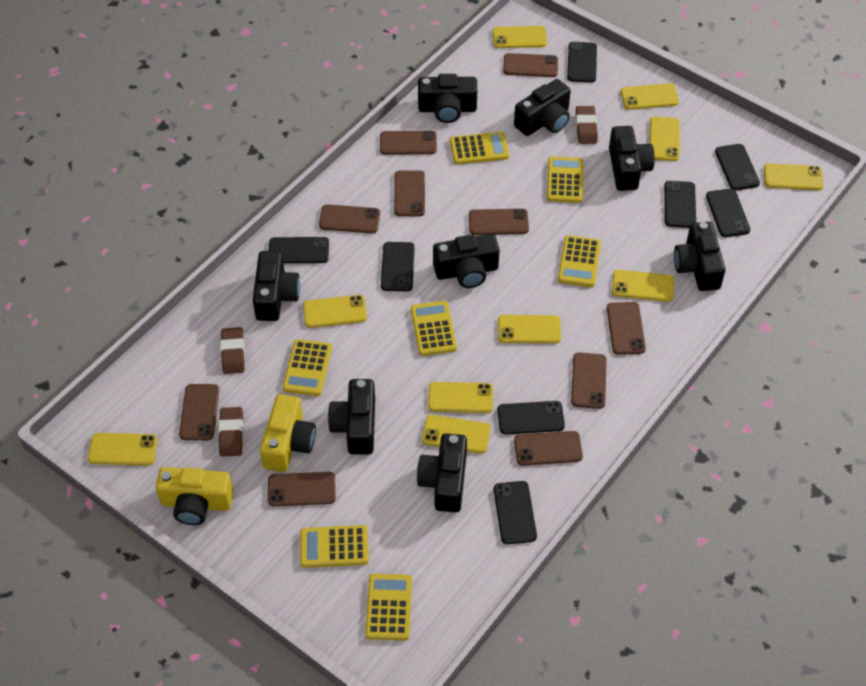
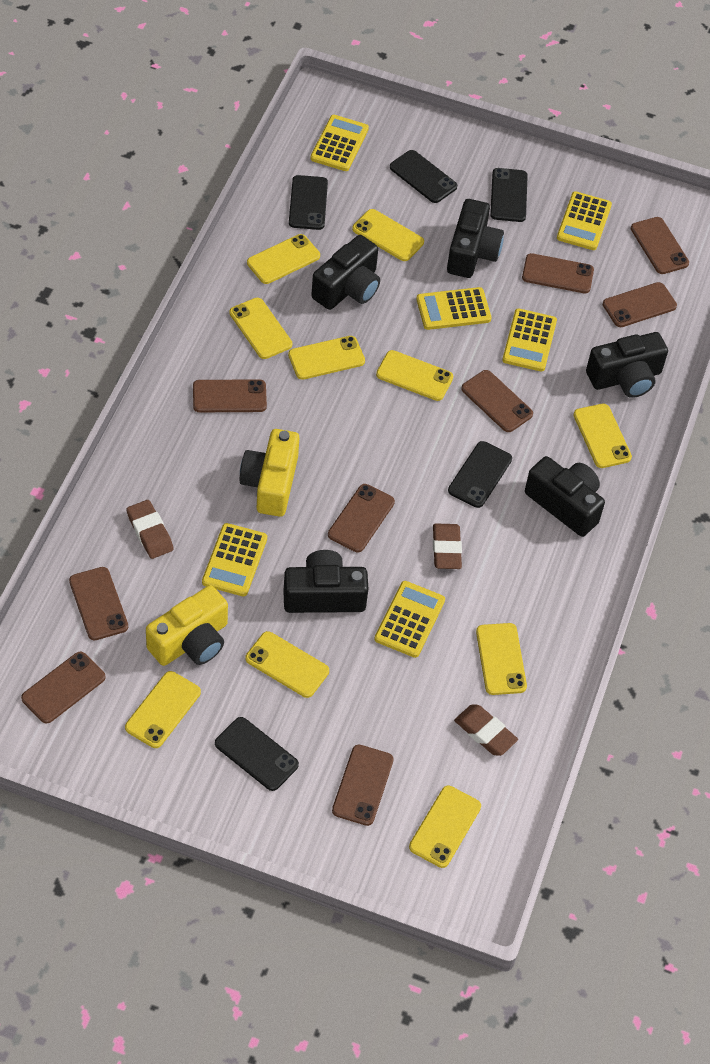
black camera: 8 -> 5
black phone: 8 -> 5
brown phone: 10 -> 9
yellow calculator: 7 -> 6

